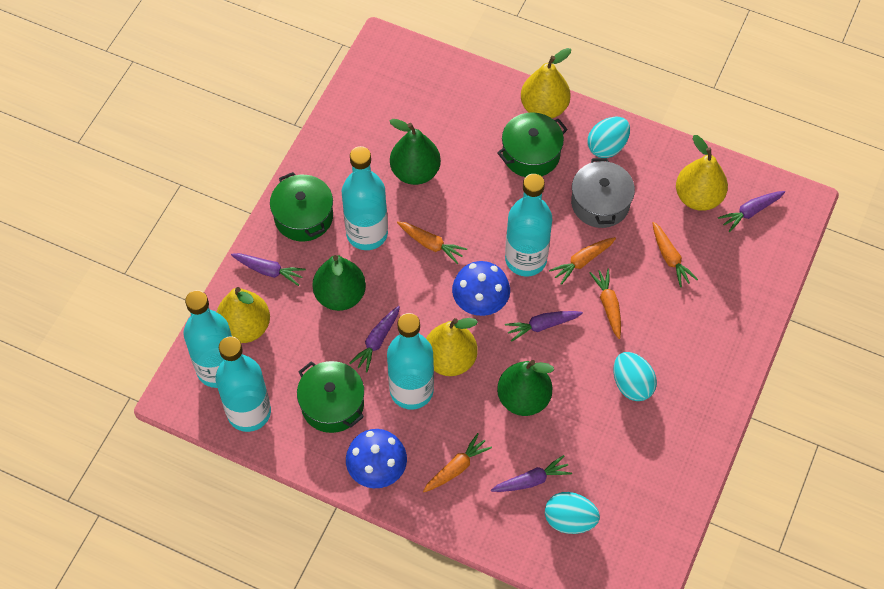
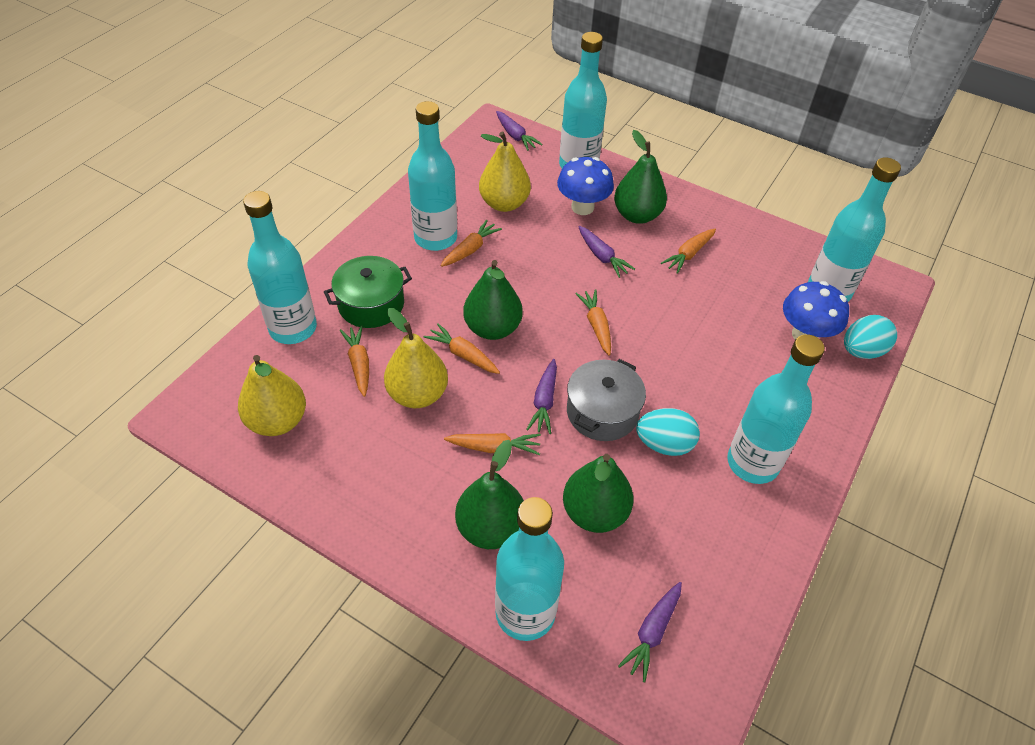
green pear: 3 -> 4
green pot: 3 -> 1
orange carrot: 5 -> 6
purple carrot: 5 -> 4
turquoise bottle: 5 -> 6
turquoise egg: 3 -> 2
yellow pear: 4 -> 3

